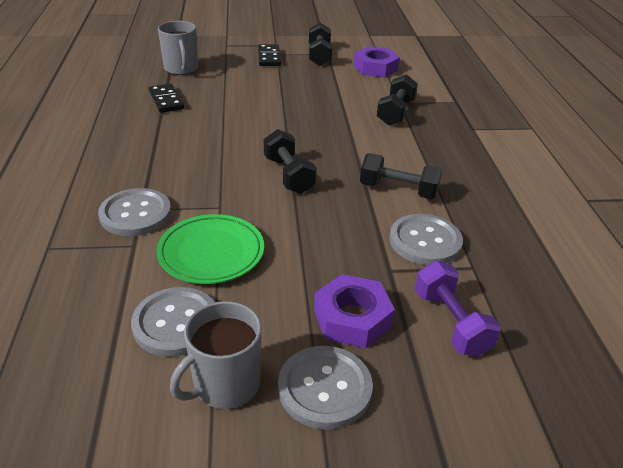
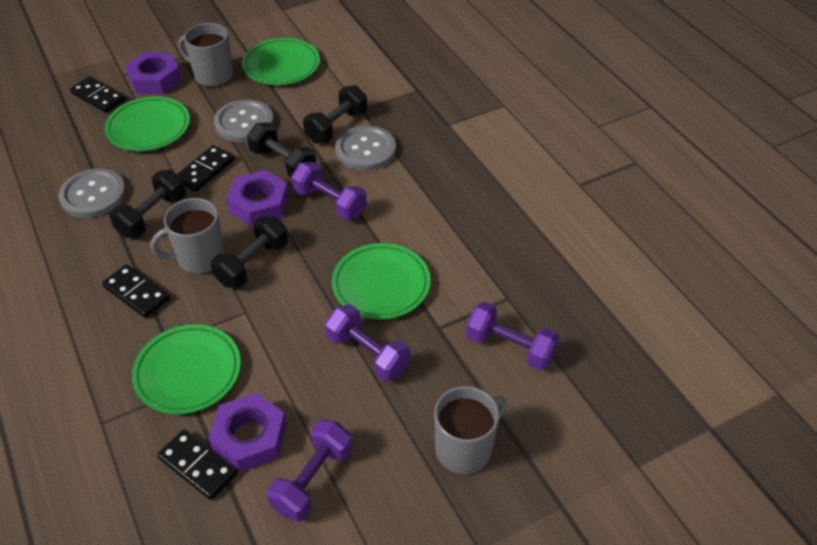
black domino: 2 -> 4
green plate: 1 -> 4
grey button: 4 -> 3
grey mug: 2 -> 3
purple dumbbell: 1 -> 4
purple nut: 2 -> 3

